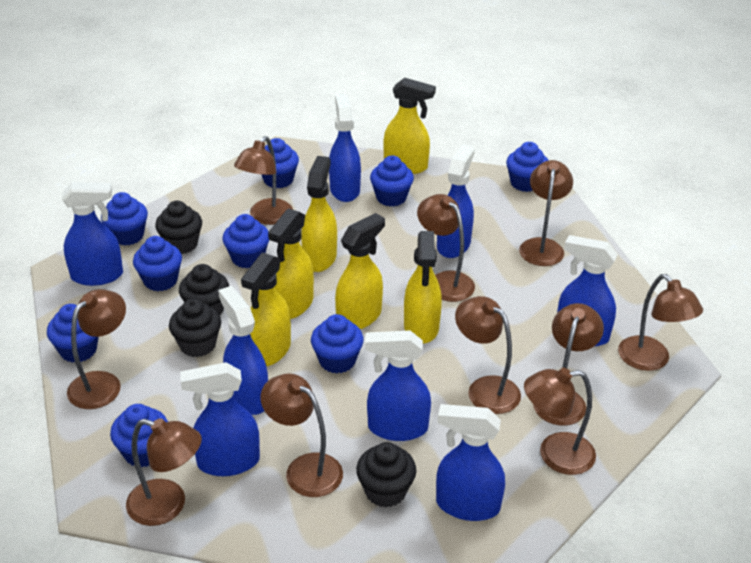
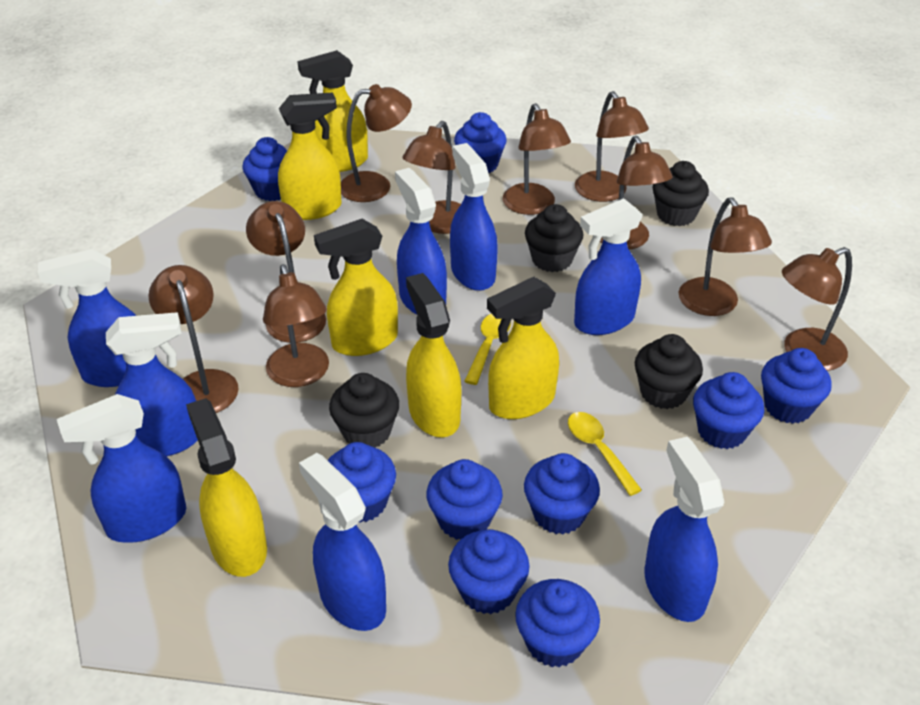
yellow spoon: 0 -> 2

